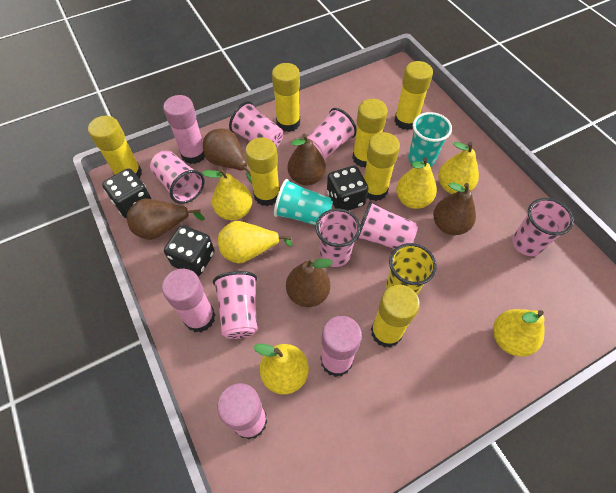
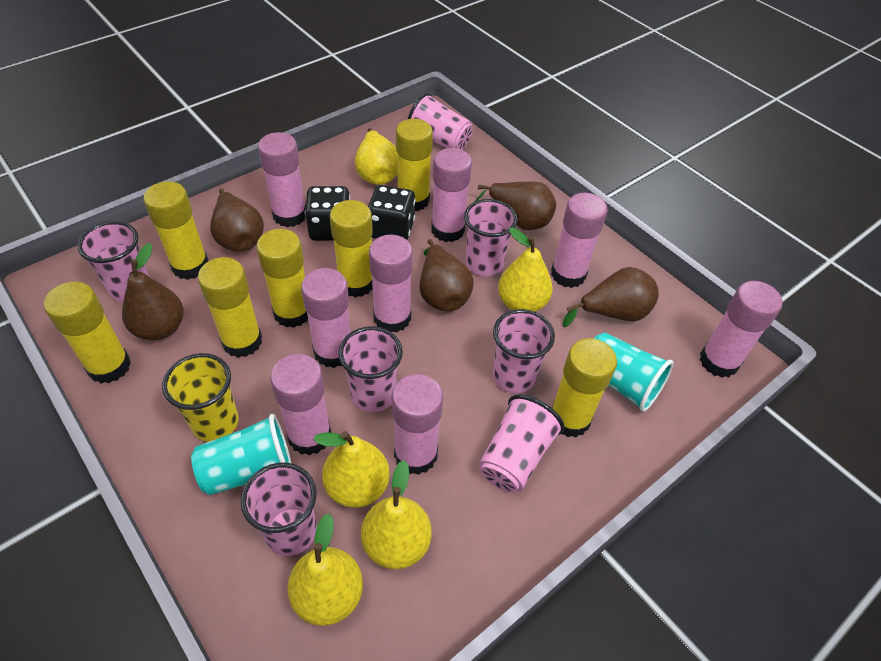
black dice: 3 -> 2
pink glue stick: 4 -> 8
yellow pear: 6 -> 5

